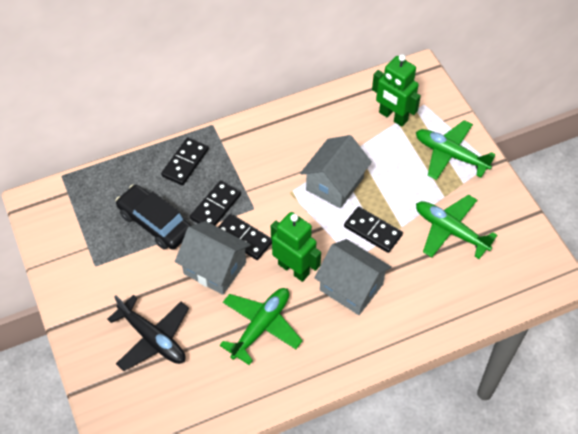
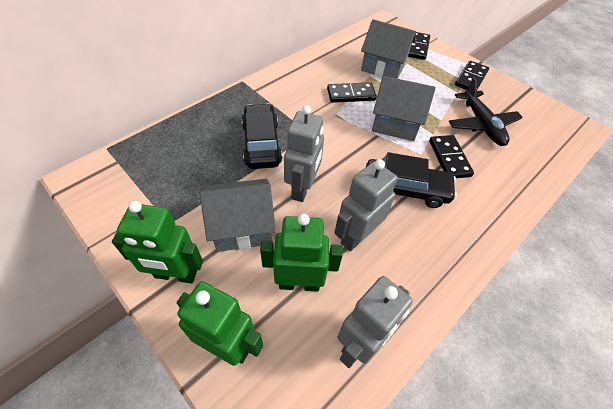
black car: 1 -> 2
green plane: 3 -> 0
green robot: 2 -> 3
grey robot: 0 -> 3

